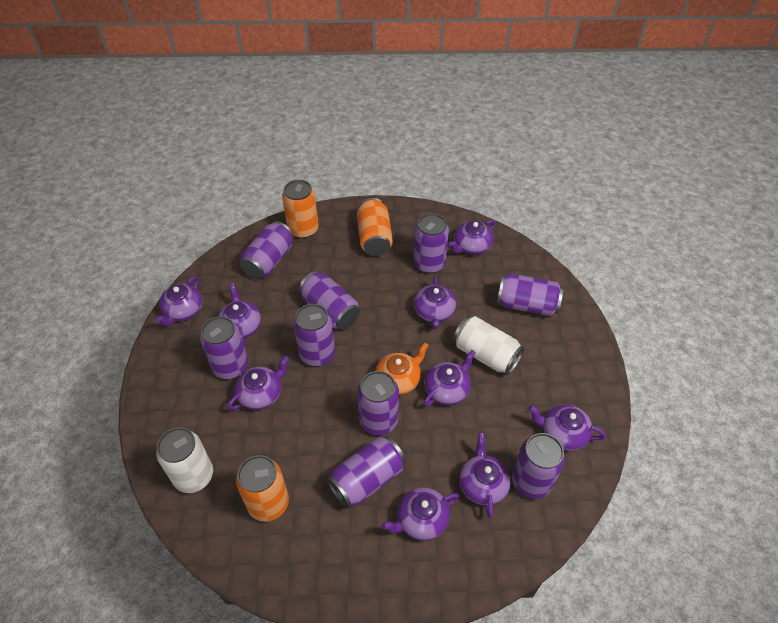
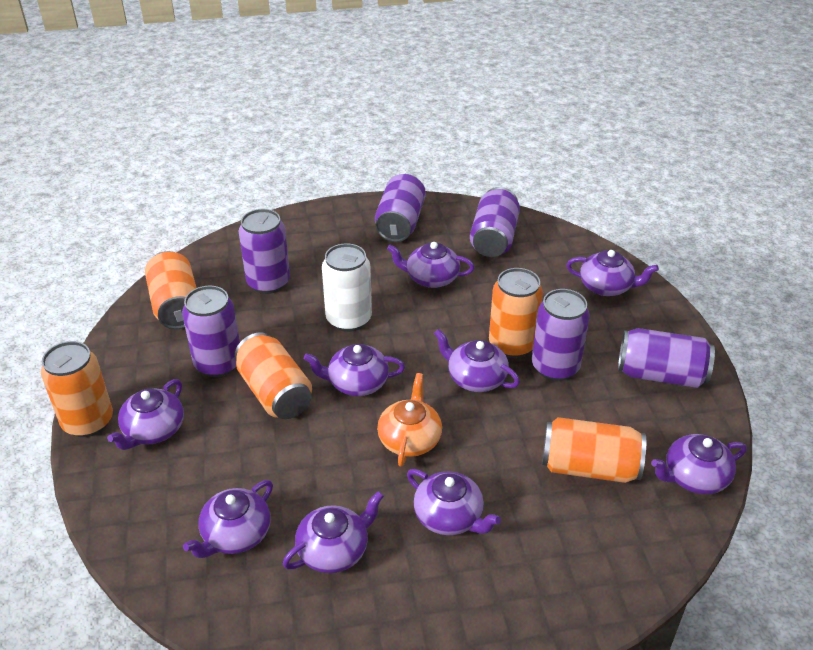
orange can: 3 -> 5
purple can: 9 -> 6
white can: 2 -> 1

